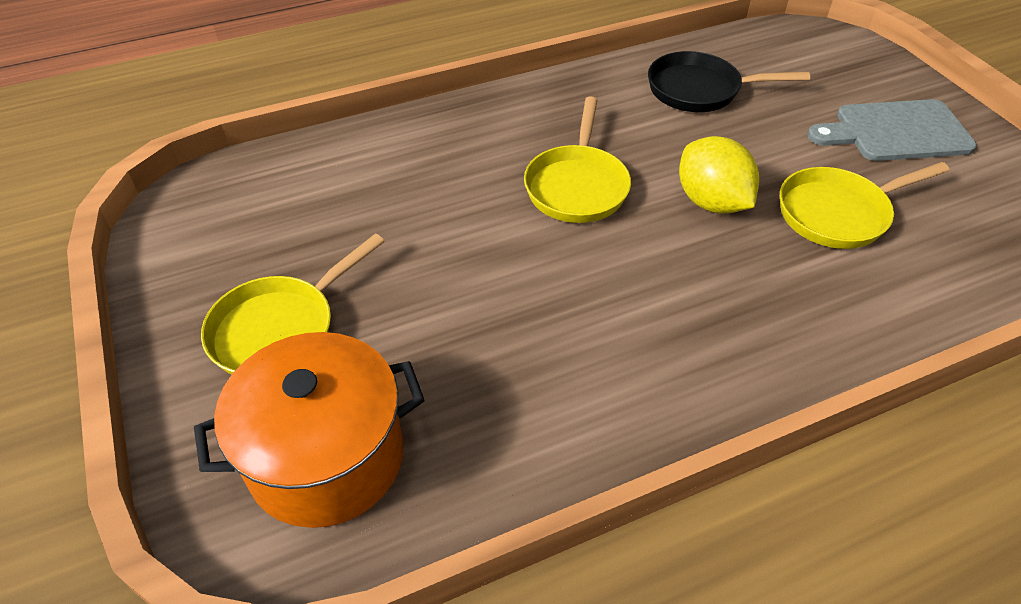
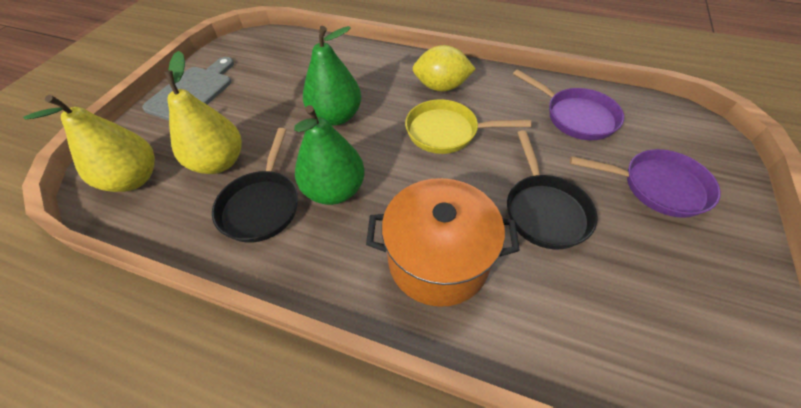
black pan: 1 -> 2
green pear: 0 -> 2
purple pan: 0 -> 2
yellow pan: 3 -> 1
yellow pear: 0 -> 2

